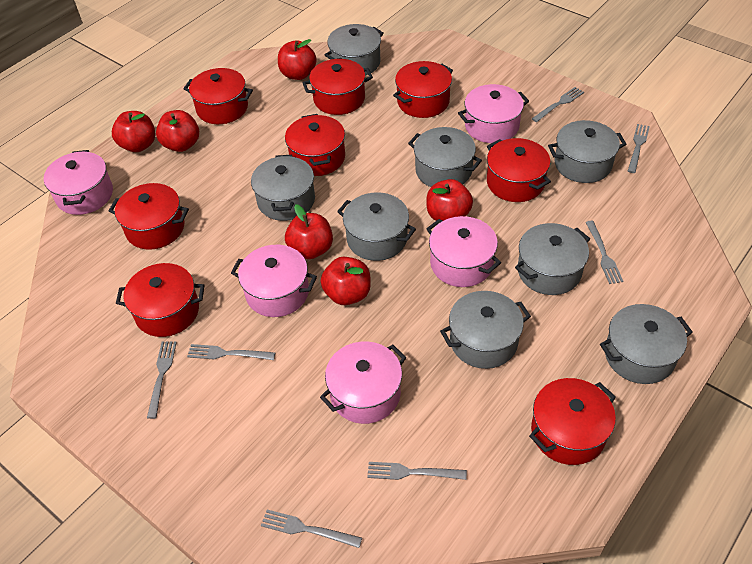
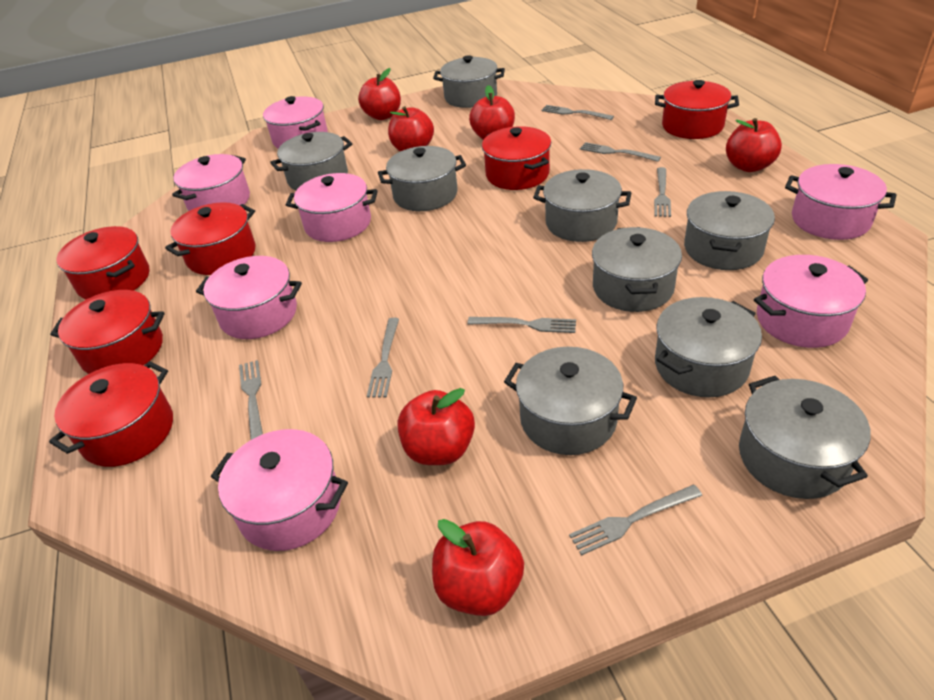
grey pot: 8 -> 9
pink pot: 5 -> 7
red pot: 8 -> 6

